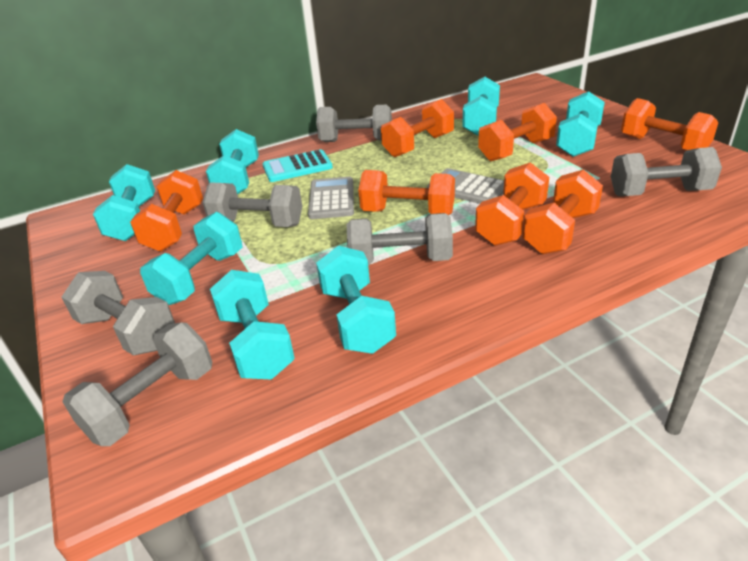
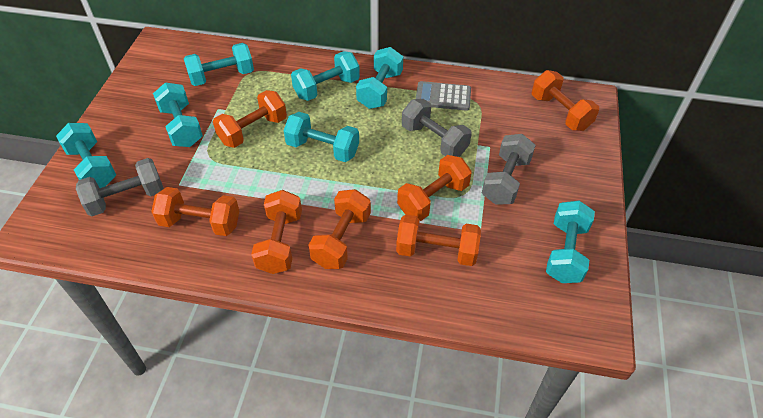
grey calculator: 2 -> 1
grey dumbbell: 6 -> 3
turquoise calculator: 1 -> 0

